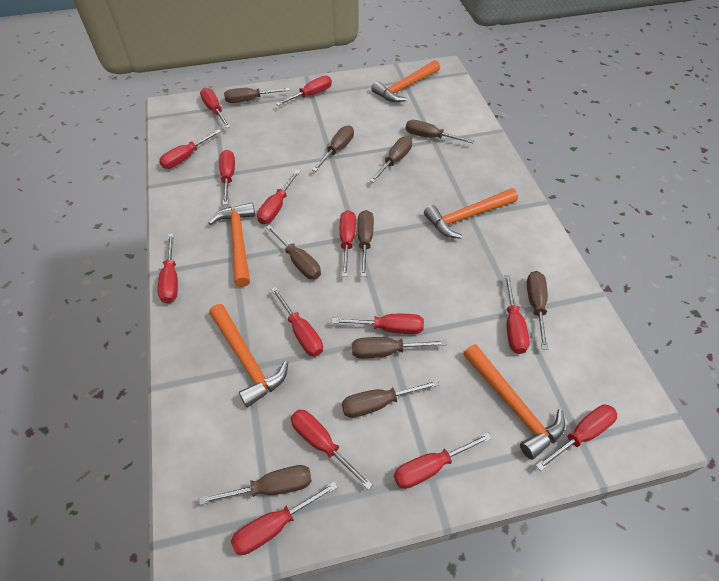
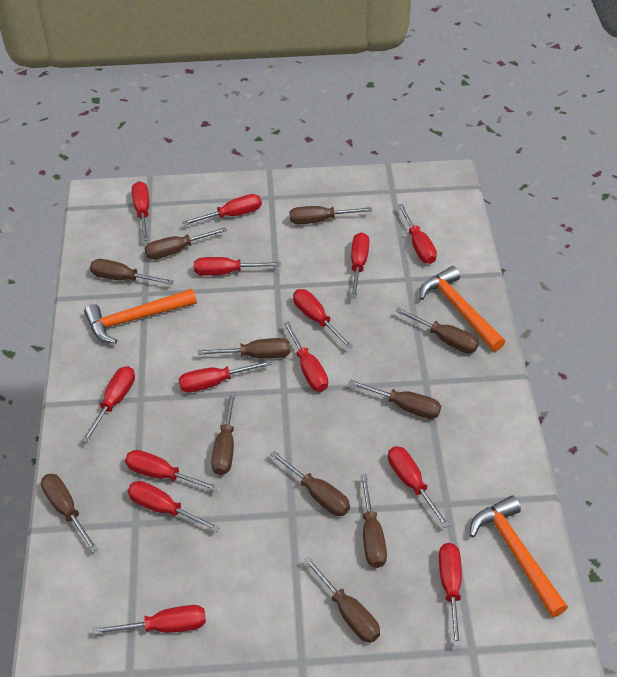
brown screwdriver: 10 -> 11
orange hammer: 5 -> 3

